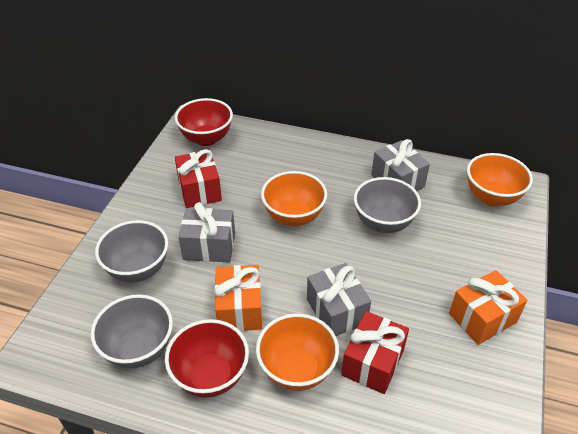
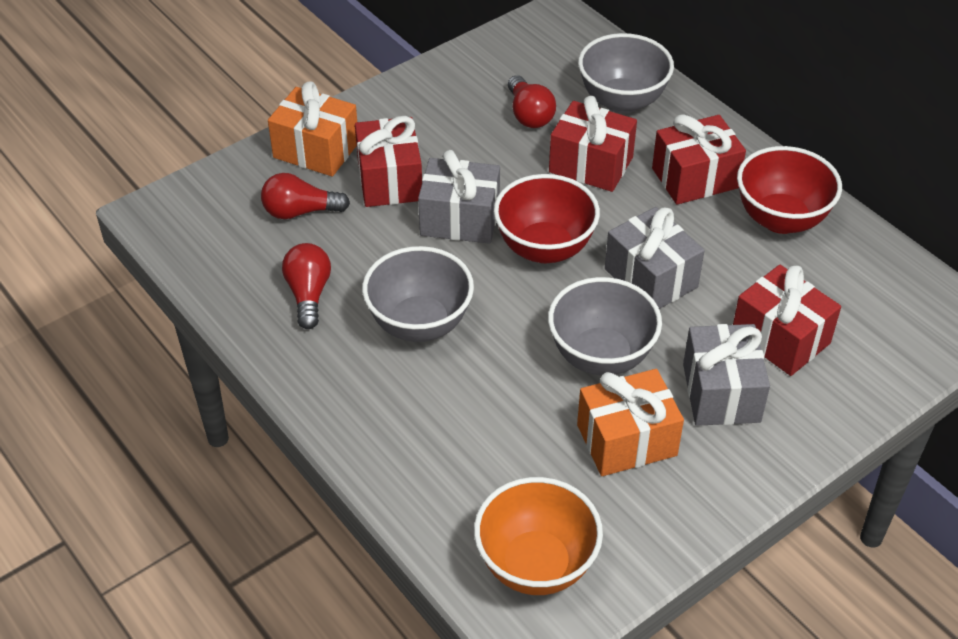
orange bowl: 3 -> 1
red gift: 2 -> 4
red light bulb: 0 -> 3

